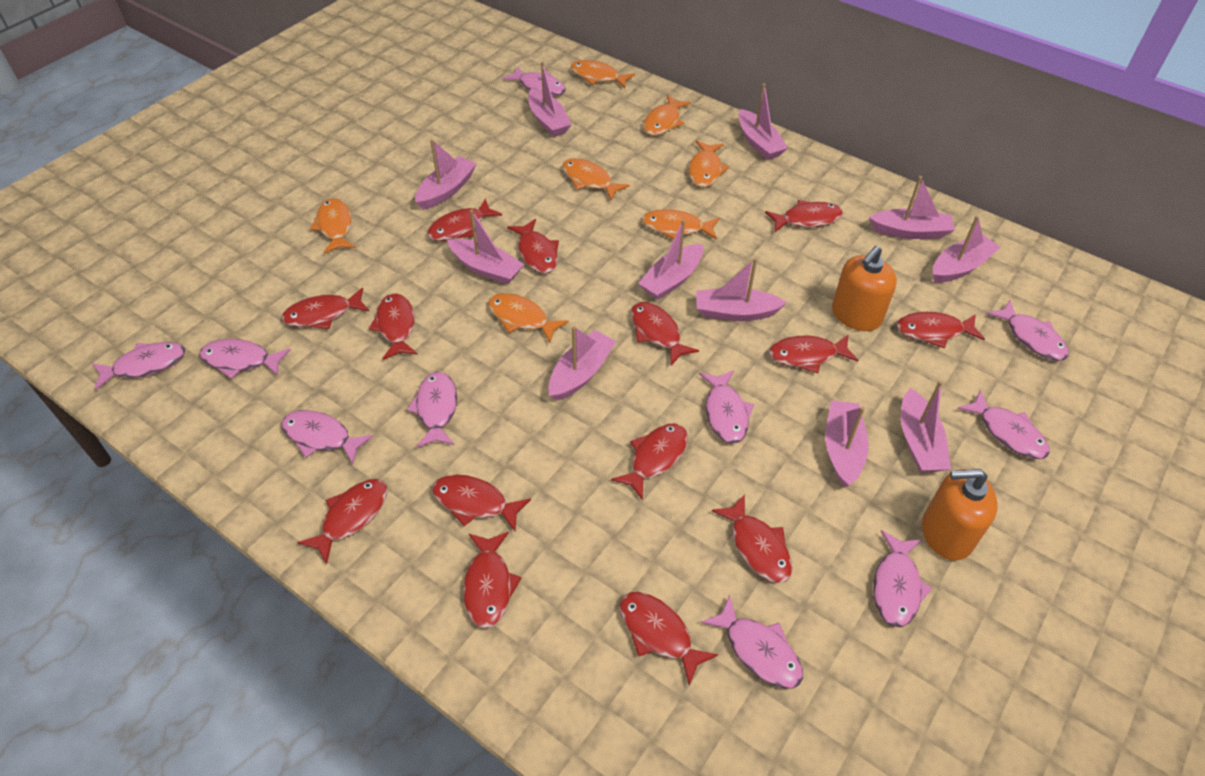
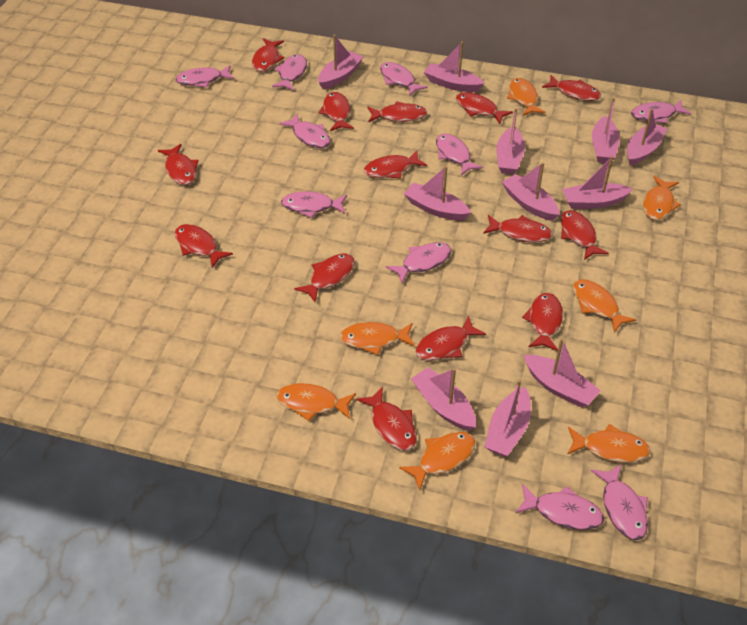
orange soap dispenser: 2 -> 0

